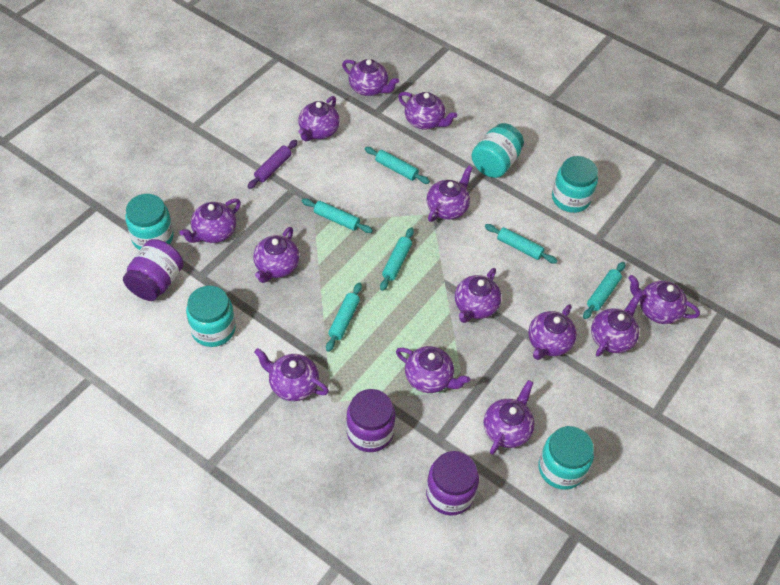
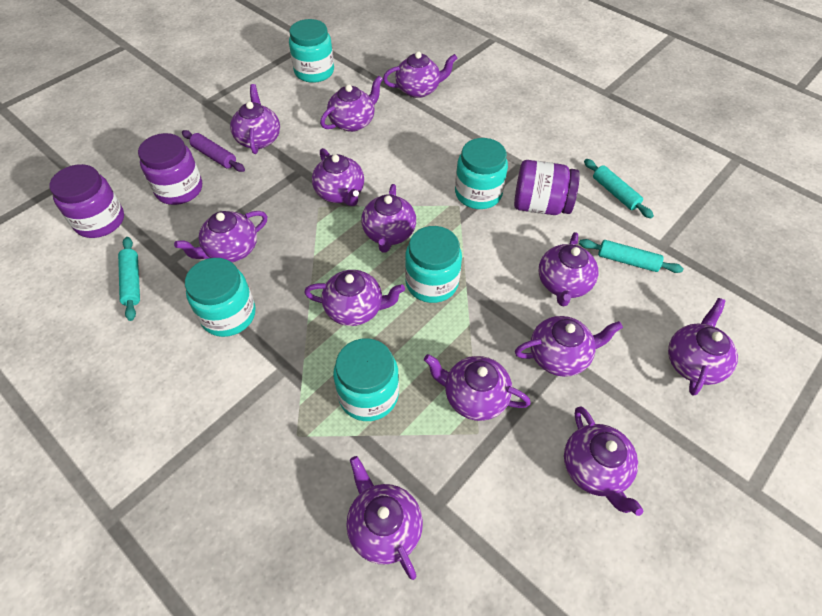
turquoise rolling pin: 6 -> 3

